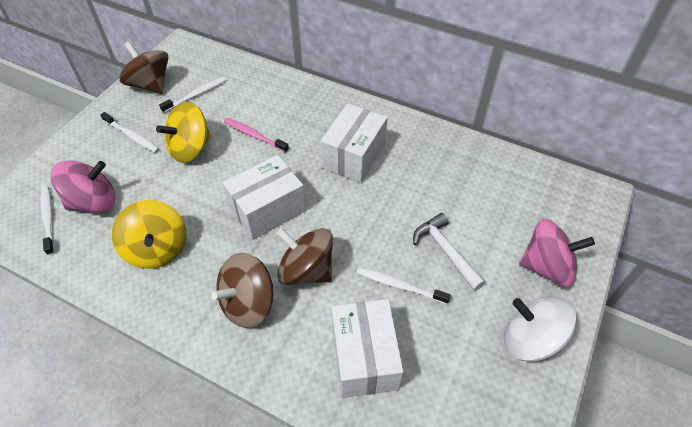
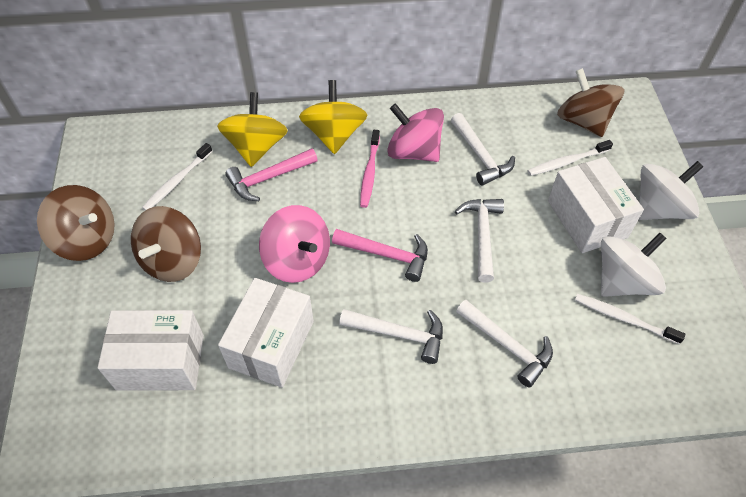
pink hammer: 0 -> 2
white hammer: 1 -> 4
white spinning top: 1 -> 2
white toothbrush: 4 -> 3

